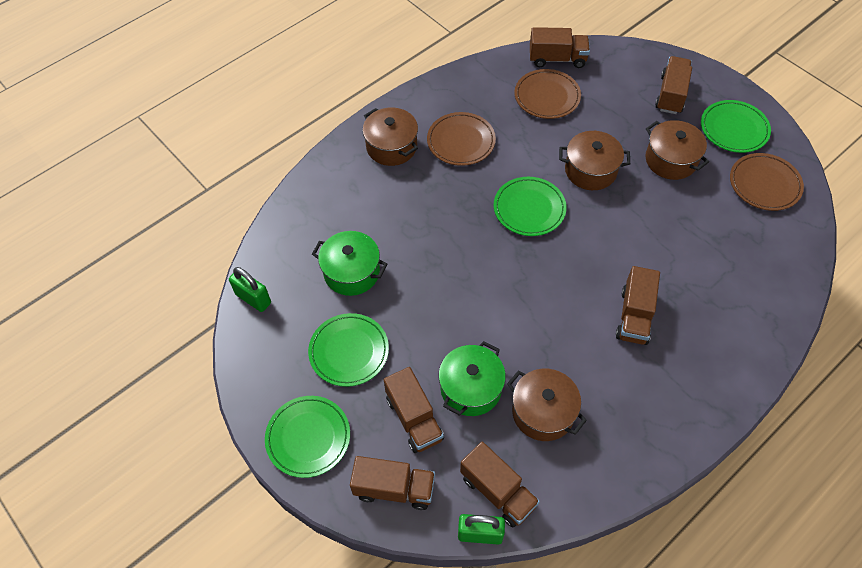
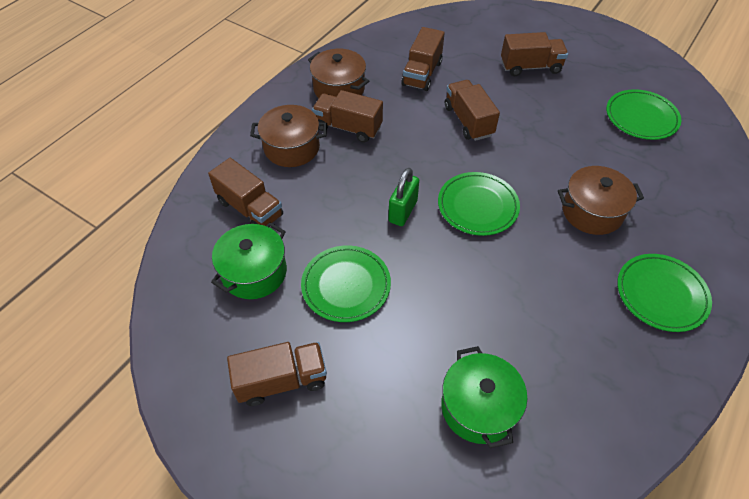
brown plate: 3 -> 0
brown pot: 4 -> 3
green padlock: 2 -> 1

